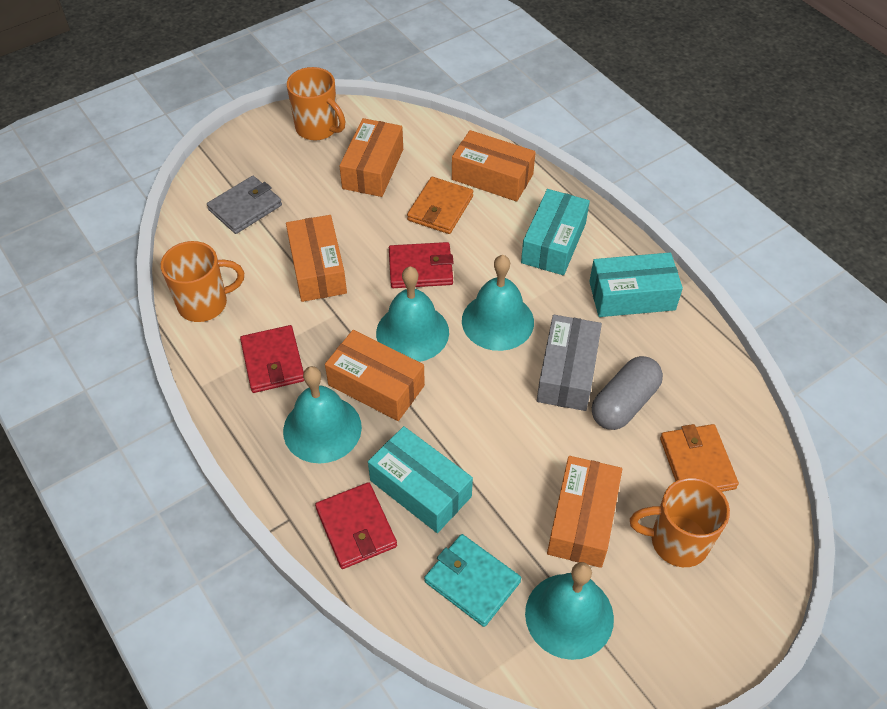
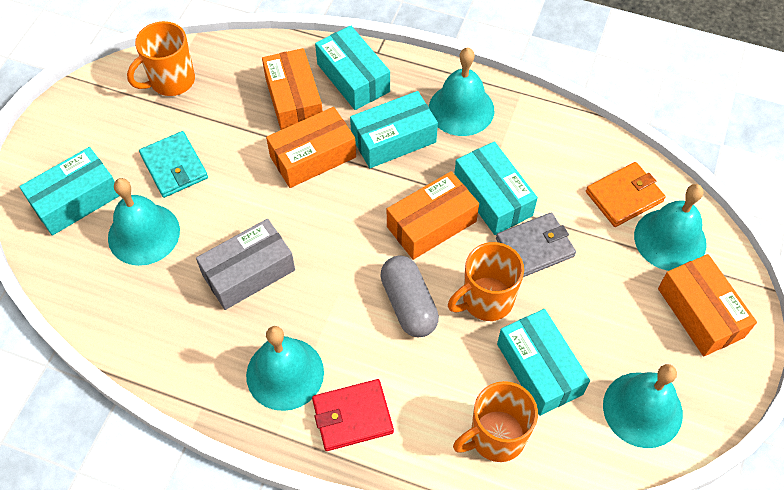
orange box: 5 -> 4
orange wallet: 2 -> 1
red wallet: 3 -> 1
turquoise bell: 4 -> 5
turquoise box: 3 -> 5

